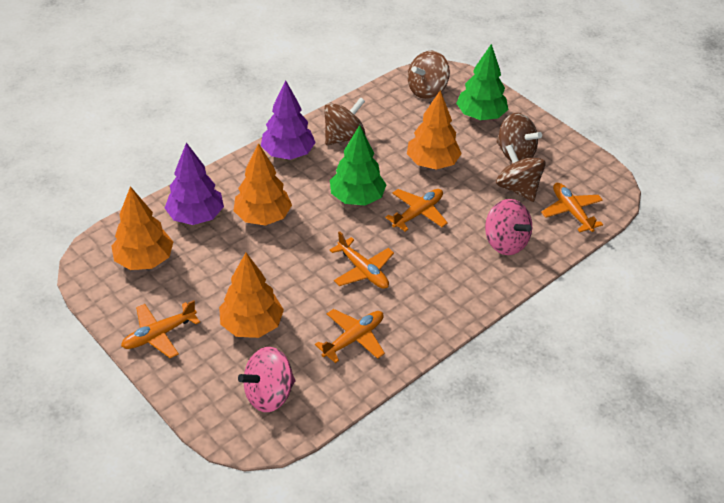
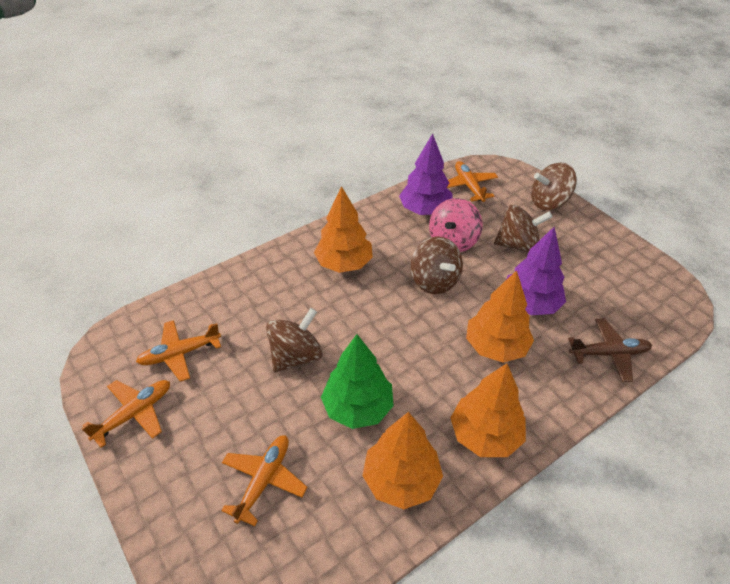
brown plane: 0 -> 1
green tree: 2 -> 1
orange plane: 5 -> 4
pink spinning top: 2 -> 1

